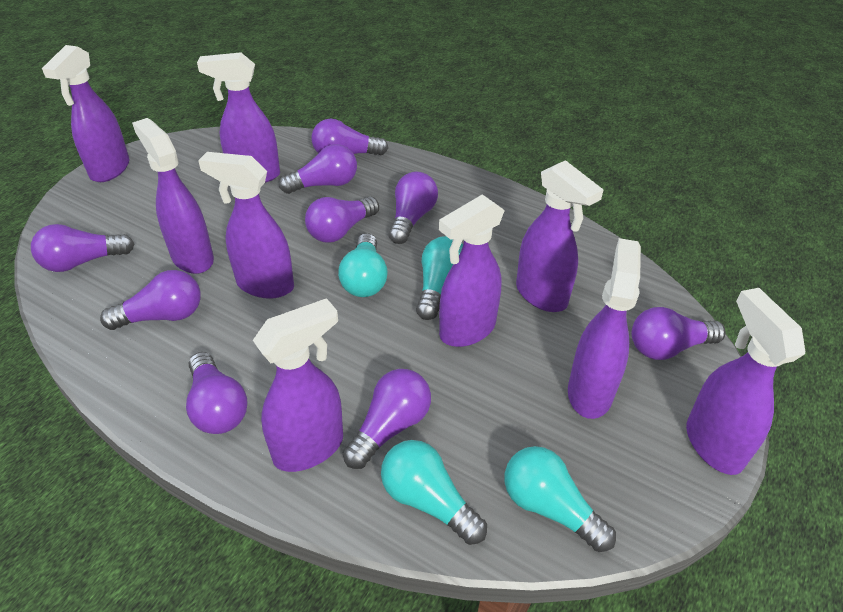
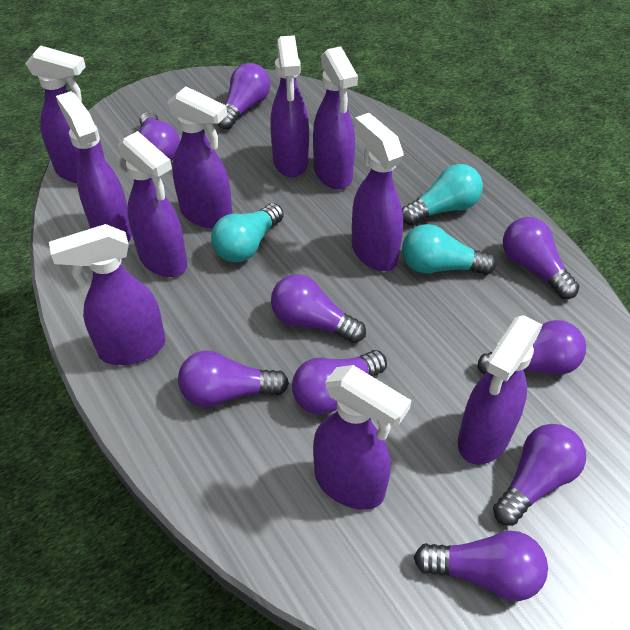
purple spray bottle: 9 -> 10
turquoise light bulb: 4 -> 3

